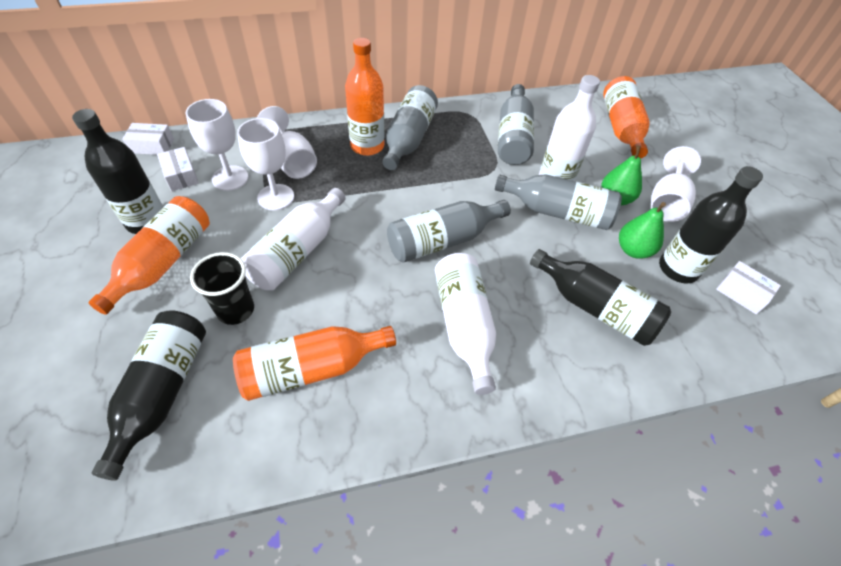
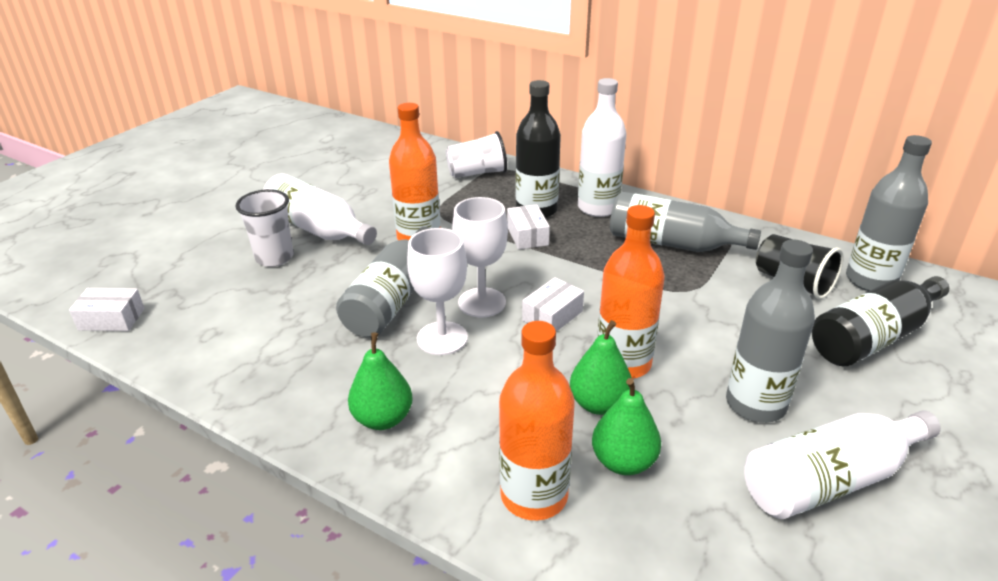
black bottle: 4 -> 2
green pear: 2 -> 3
orange bottle: 4 -> 3
white cup: 0 -> 2
white goblet: 4 -> 2

